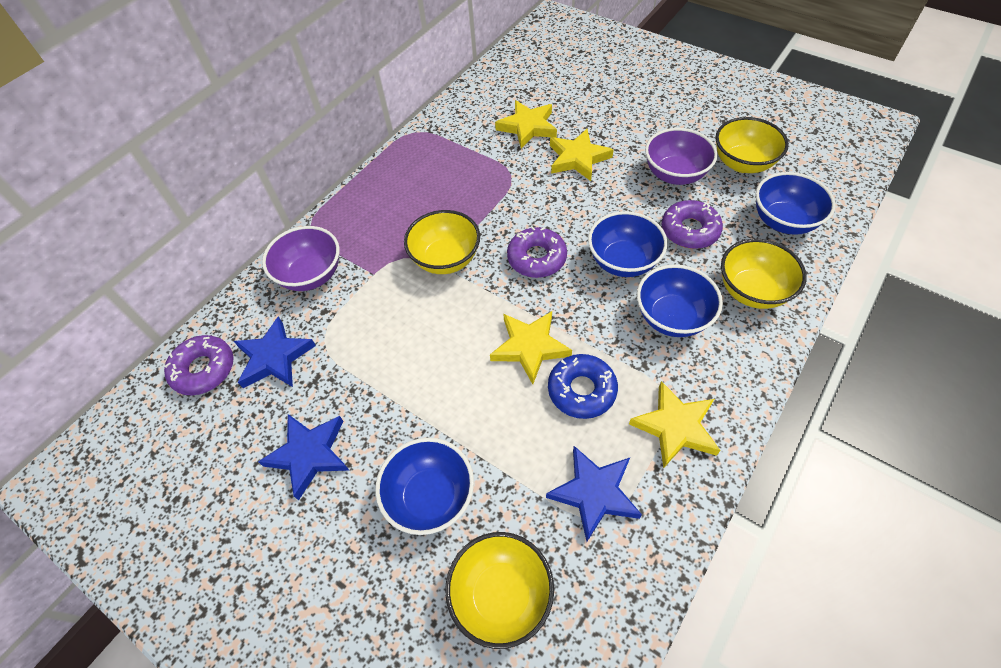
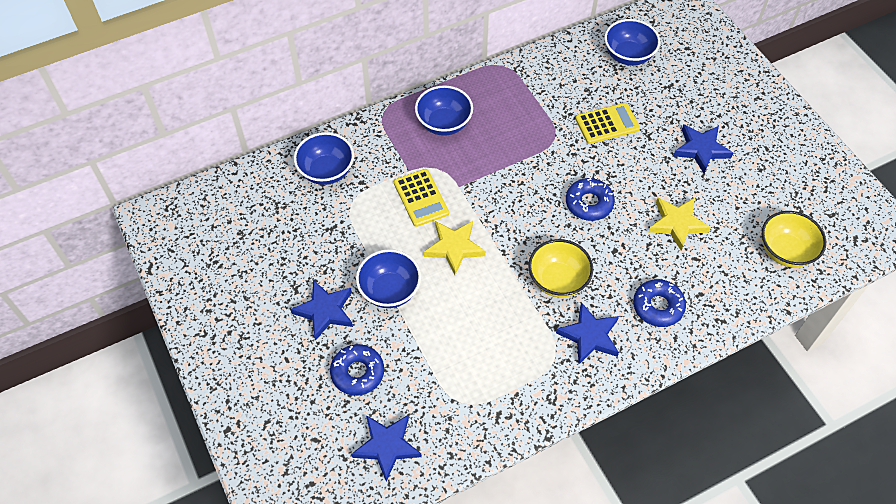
blue donut: 1 -> 3
blue star: 3 -> 4
purple bowl: 2 -> 0
purple donut: 3 -> 0
yellow bowl: 4 -> 2
yellow calculator: 0 -> 2
yellow star: 4 -> 2

